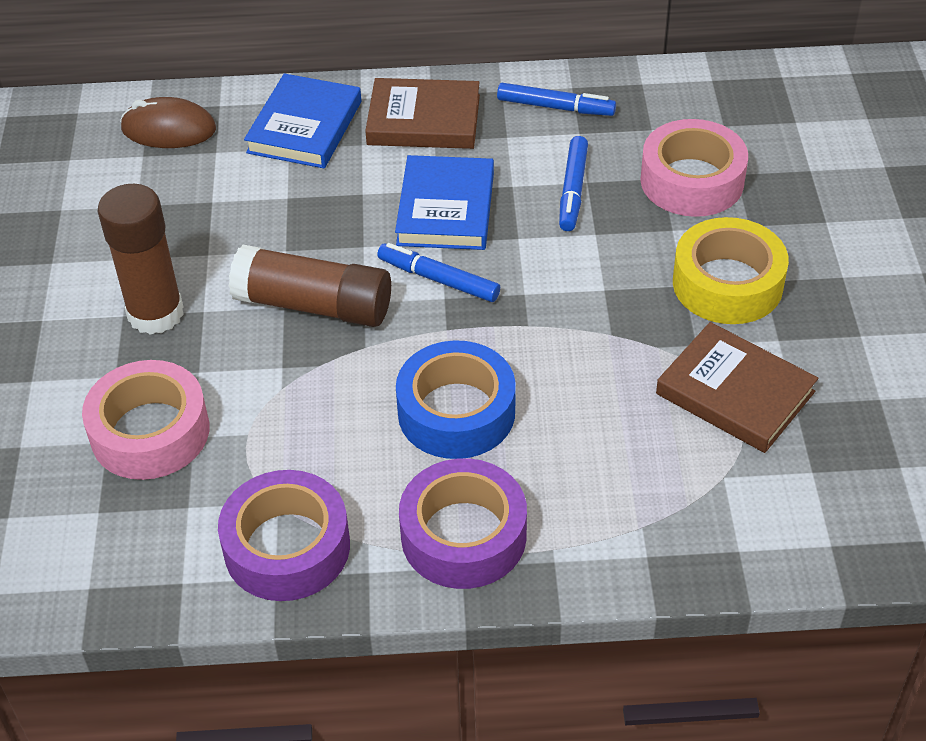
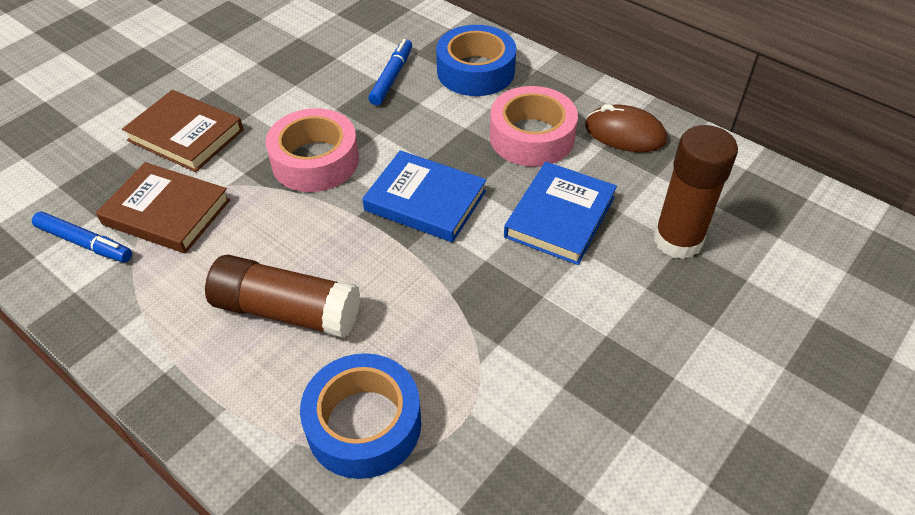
blue marker: 3 -> 2
blue tape: 1 -> 2
purple tape: 2 -> 0
yellow tape: 1 -> 0

